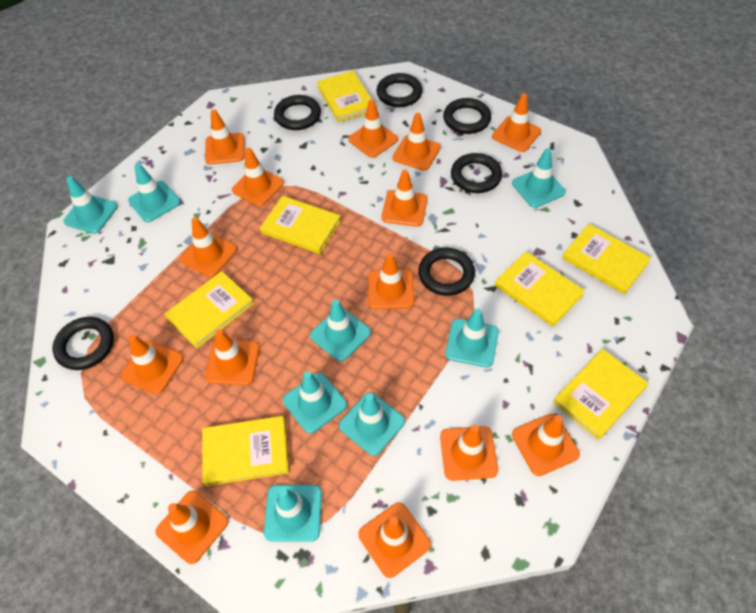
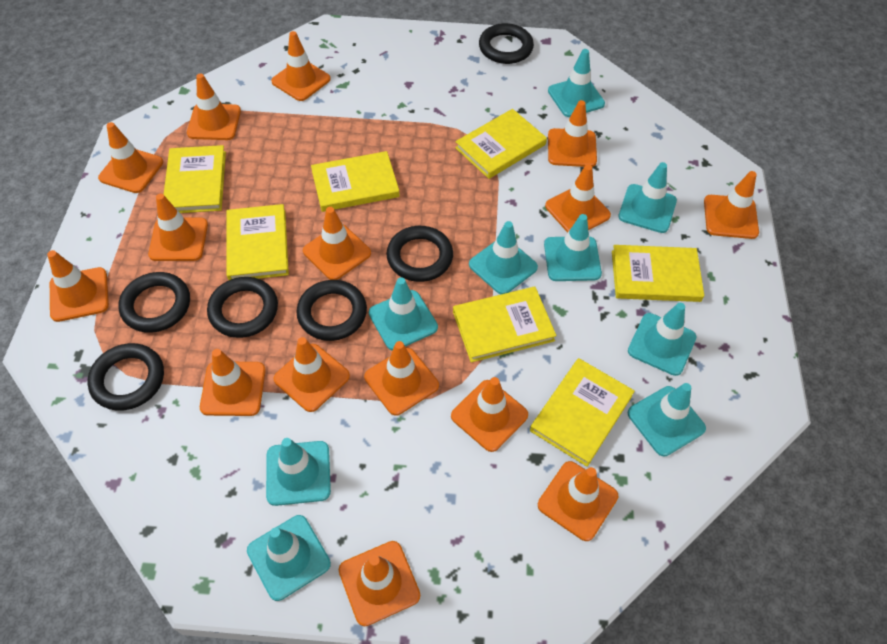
orange traffic cone: 14 -> 15
turquoise traffic cone: 8 -> 9

